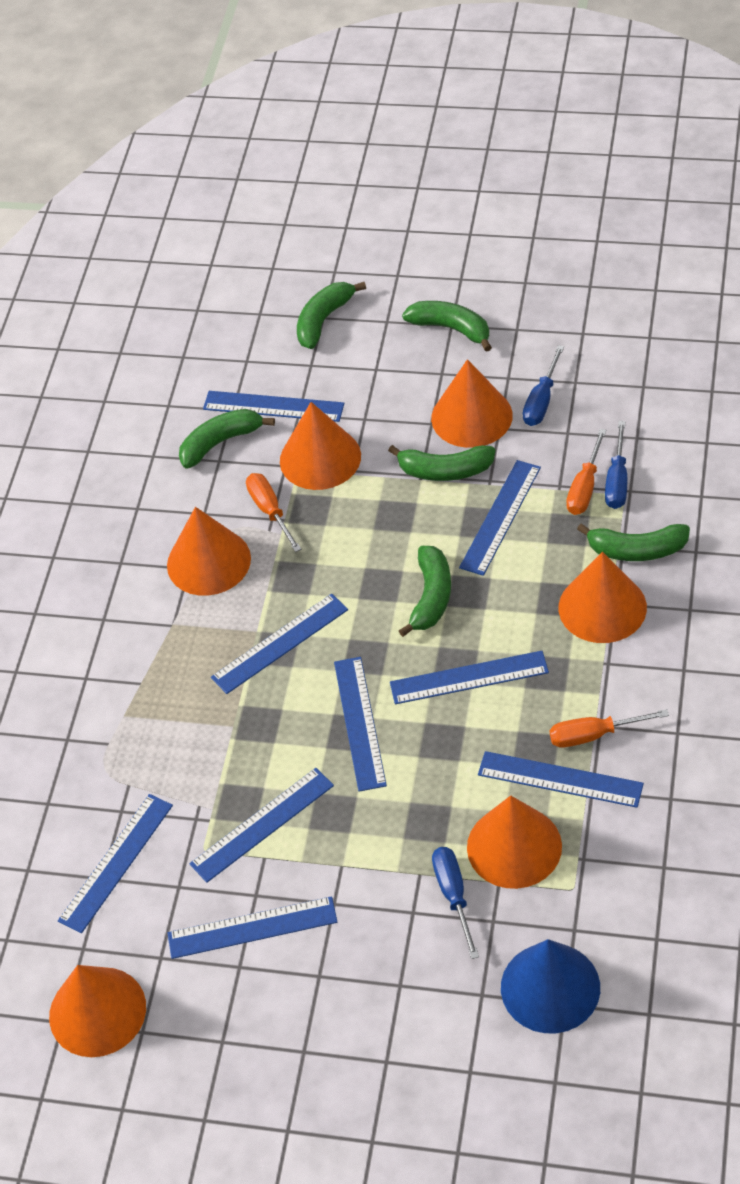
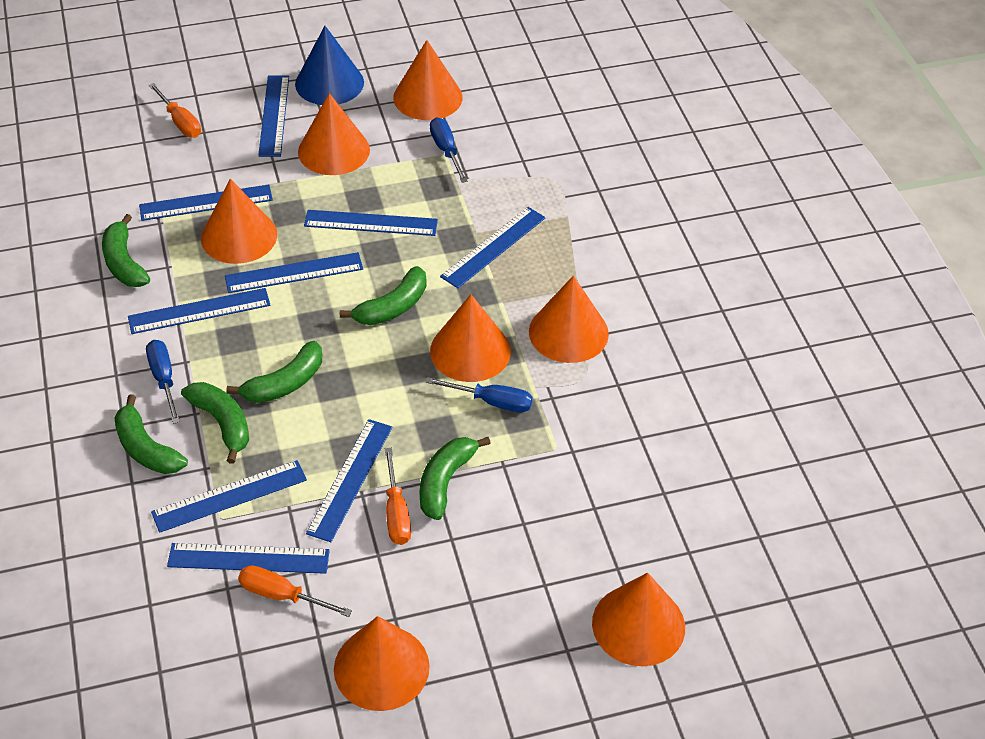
orange cone: 6 -> 7

